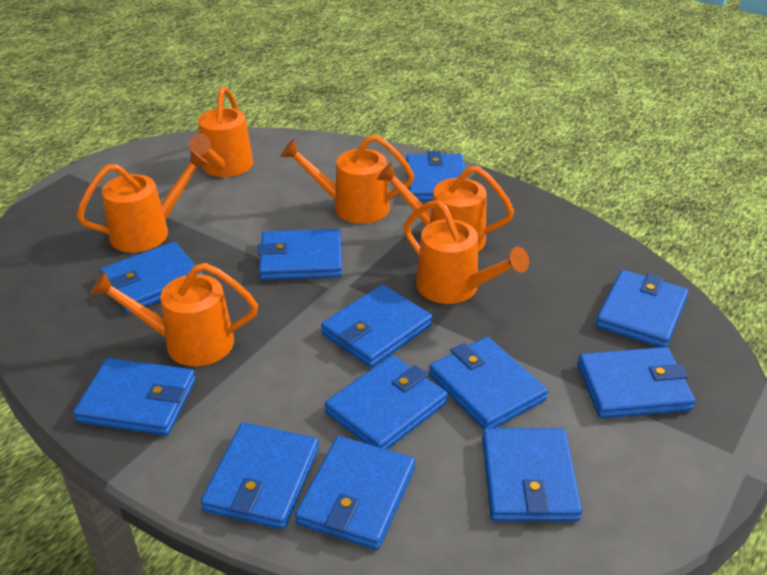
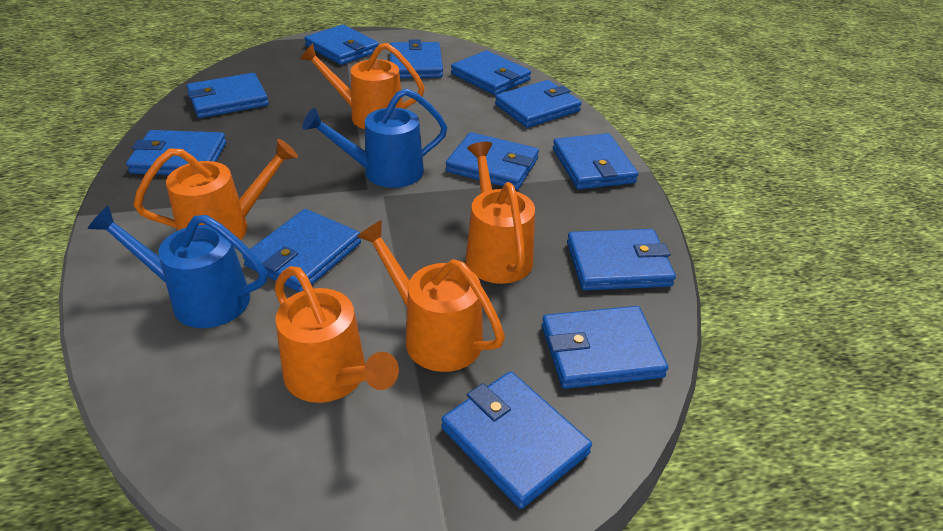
blue watering can: 0 -> 2
orange watering can: 6 -> 5

